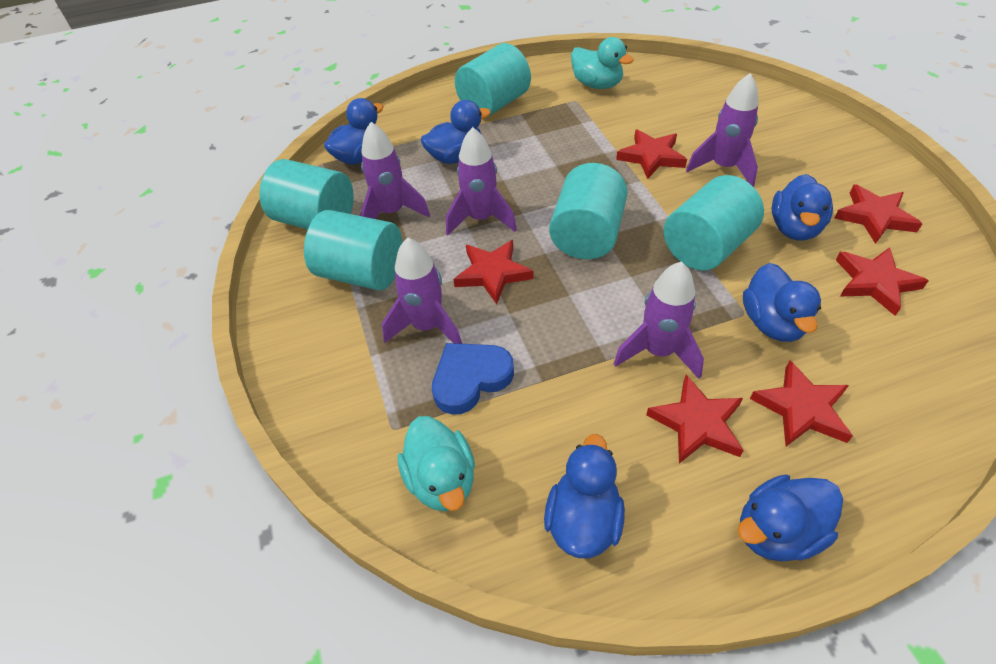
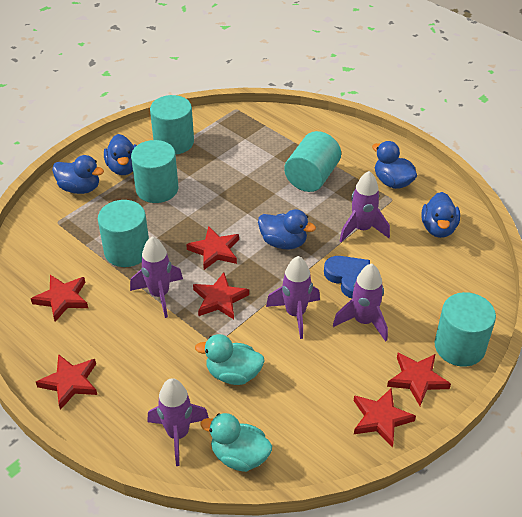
blue duck: 6 -> 5

